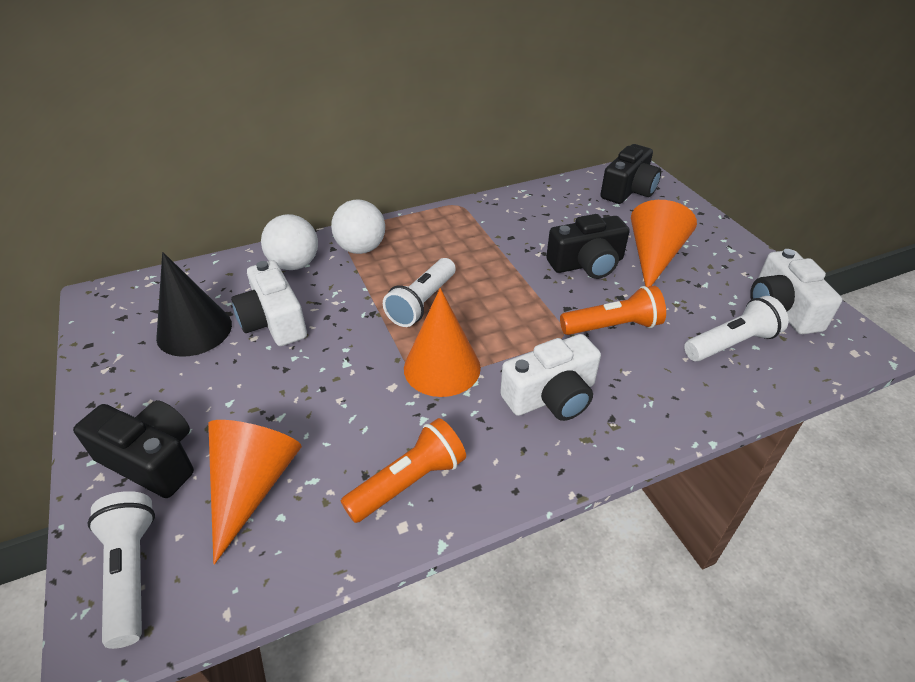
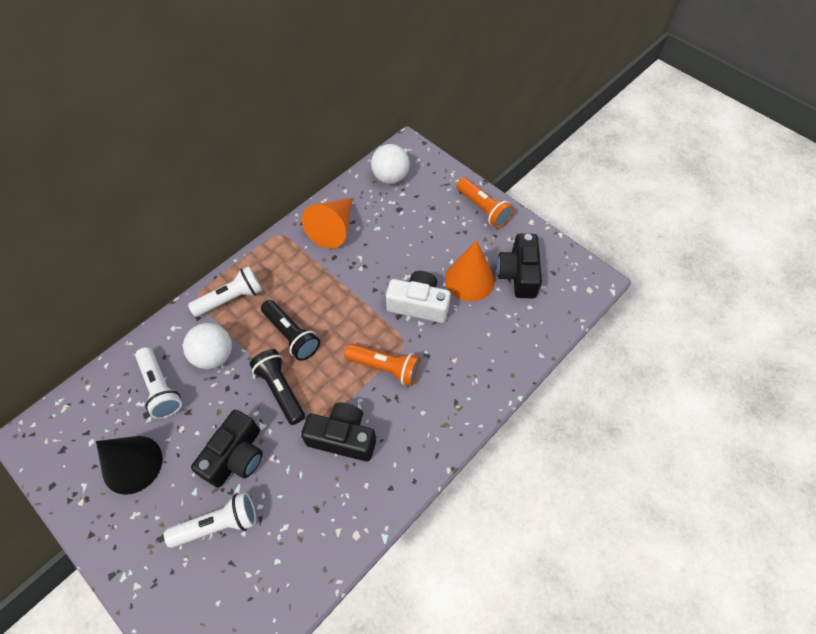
black flashlight: 0 -> 2
orange cone: 3 -> 2
white camera: 3 -> 1

